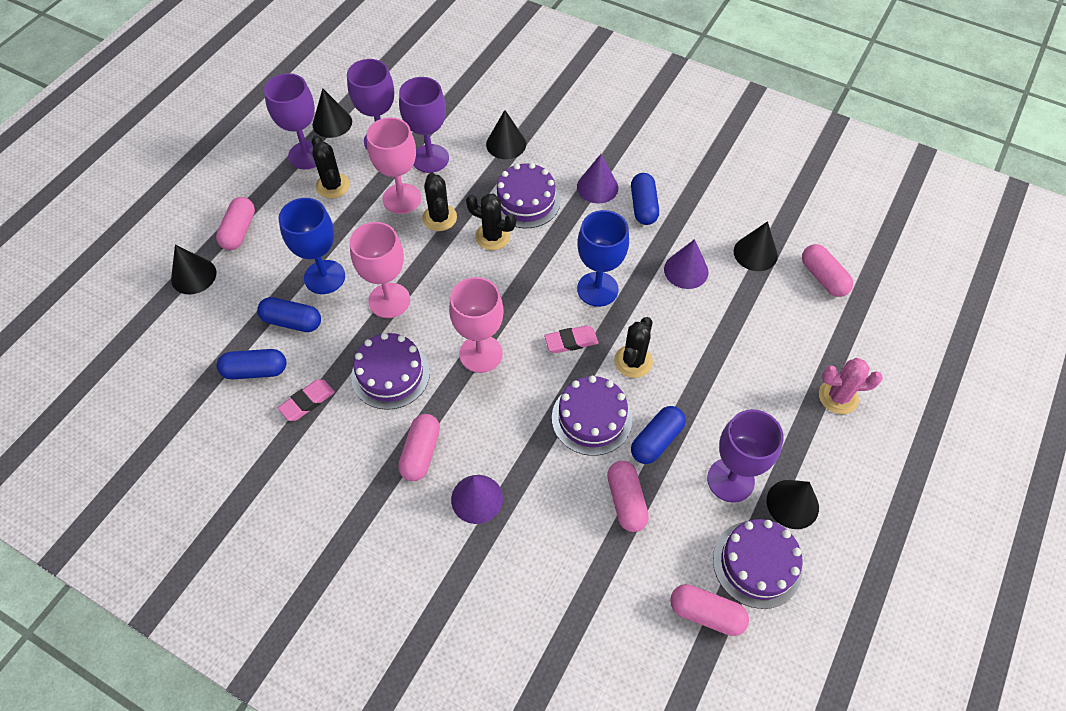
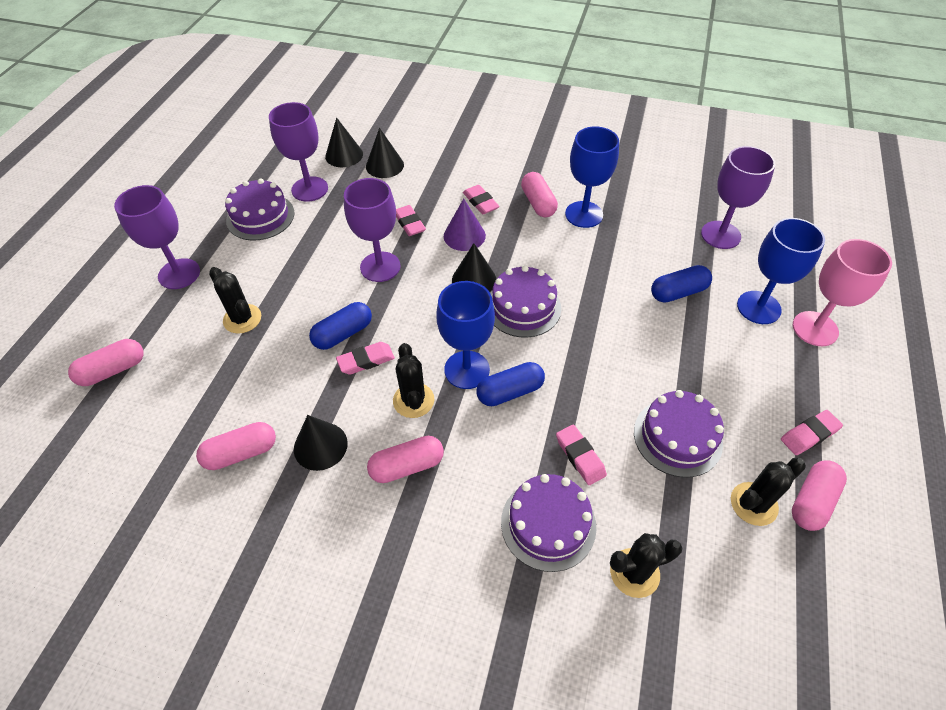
black cone: 5 -> 4
blue capsule: 4 -> 3
blue goblet: 2 -> 3
pink cactus: 1 -> 0
pink eraser: 2 -> 5
pink goblet: 3 -> 1
purple cone: 3 -> 1

